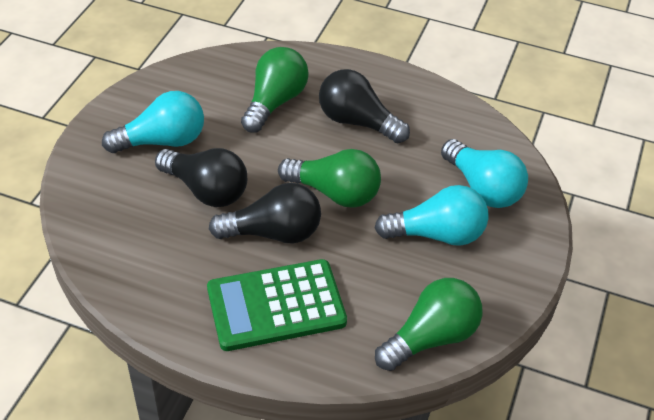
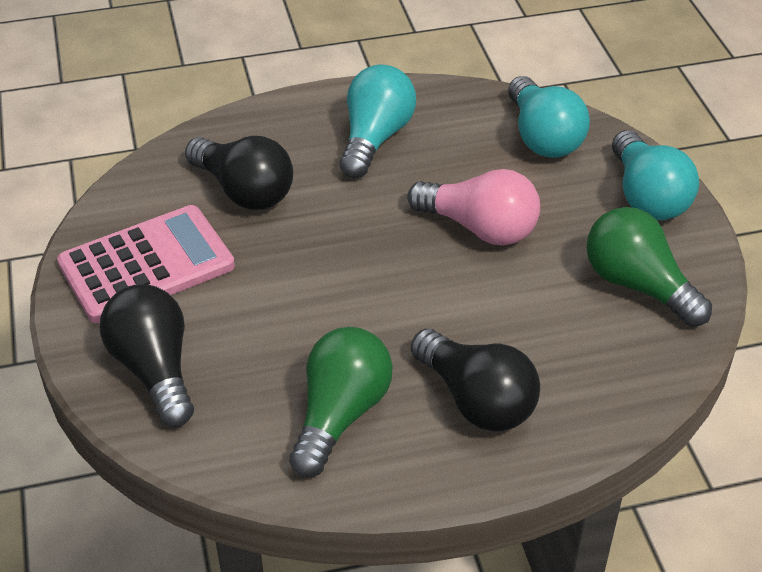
green calculator: 1 -> 0
green light bulb: 3 -> 2
pink calculator: 0 -> 1
pink light bulb: 0 -> 1

